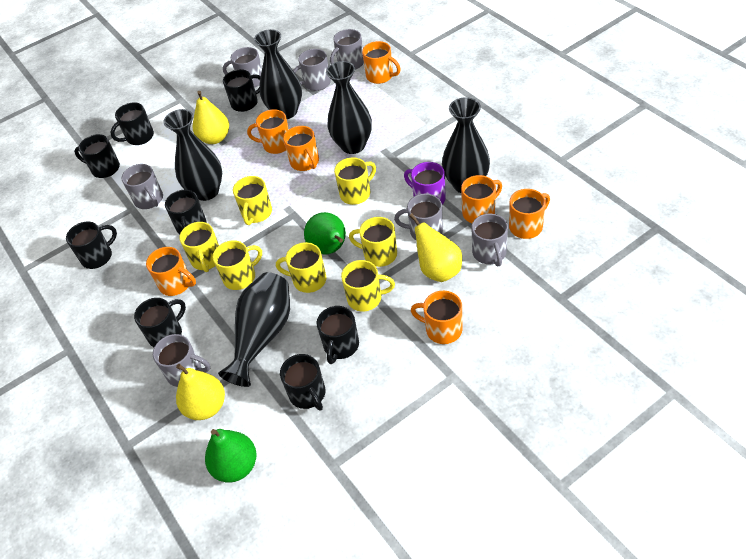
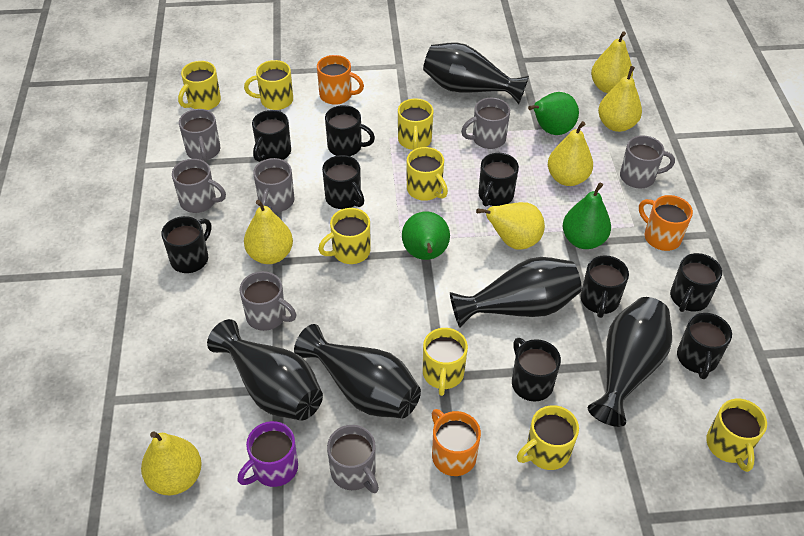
black mug: 8 -> 9
green pear: 2 -> 3
orange mug: 7 -> 3
yellow mug: 7 -> 8
yellow pear: 3 -> 6

